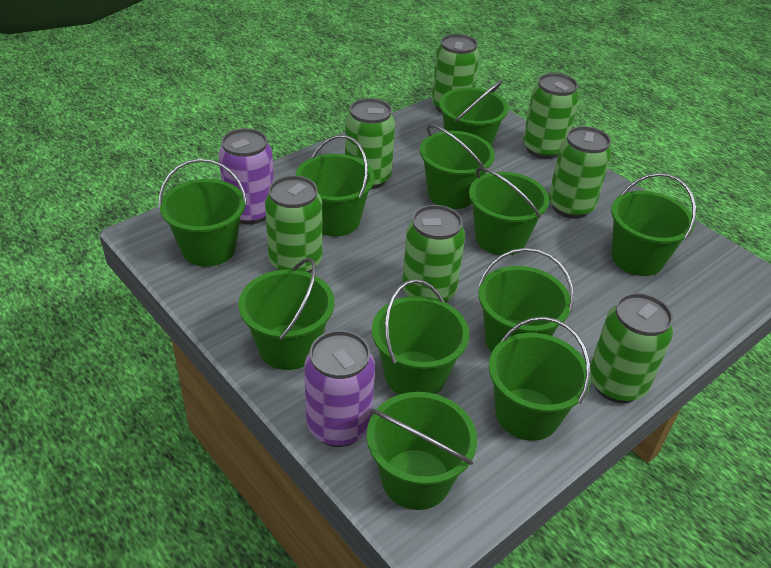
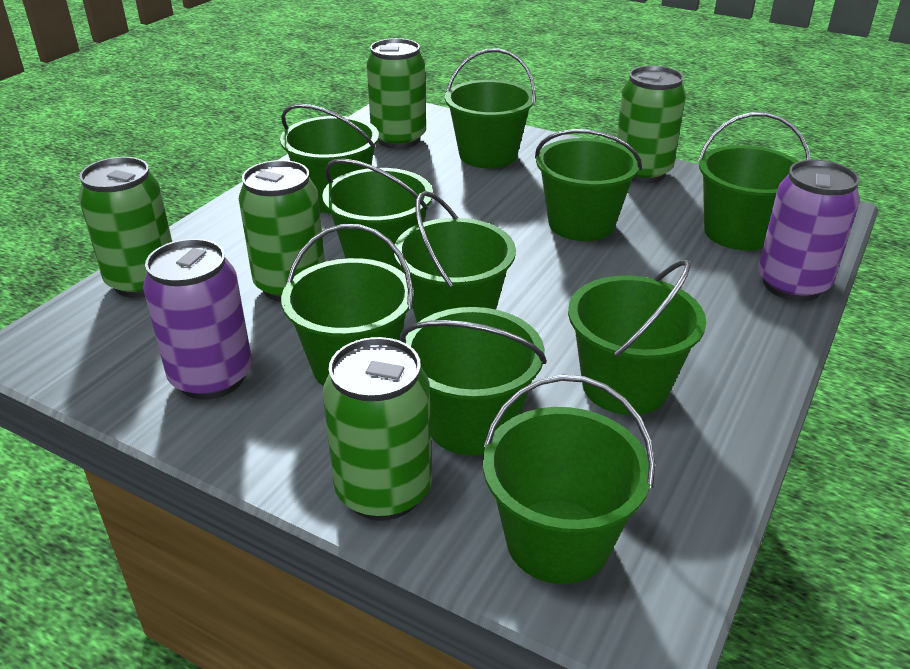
green bucket: 11 -> 10
green can: 7 -> 5

